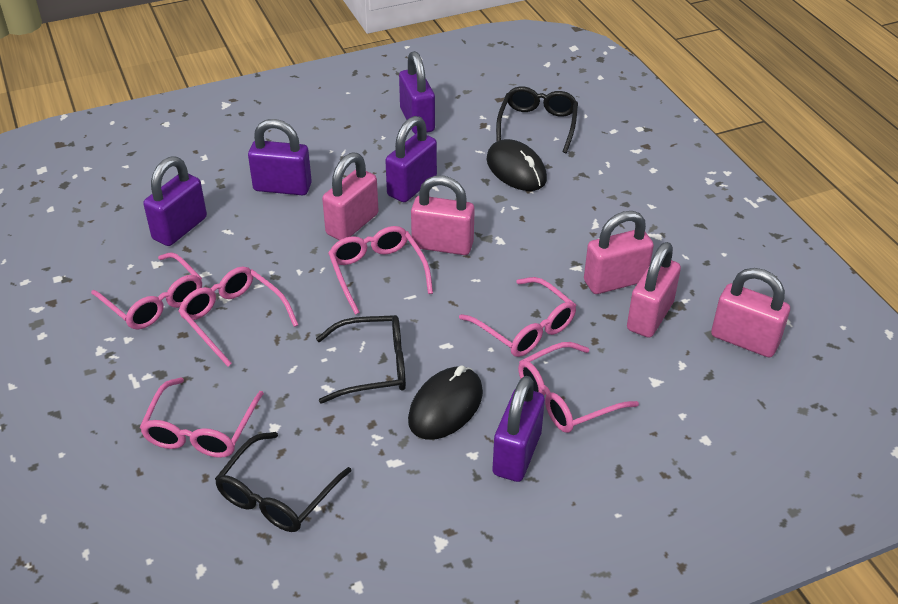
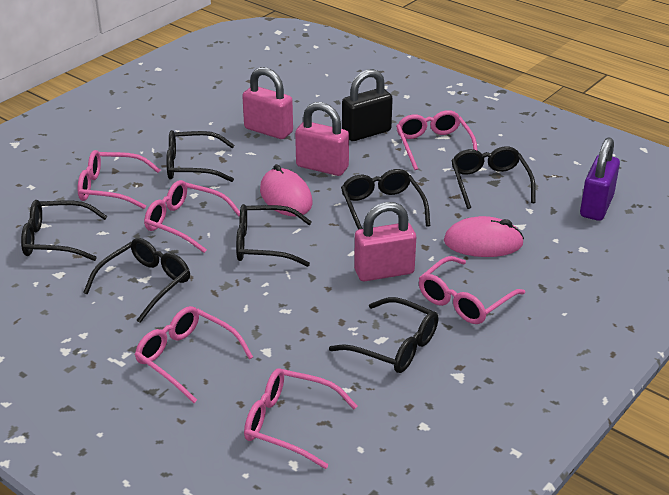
black glasses: 3 -> 7
black mouse: 2 -> 0
black padlock: 0 -> 1
pink mouse: 0 -> 2
pink padlock: 5 -> 3
purple padlock: 5 -> 1

